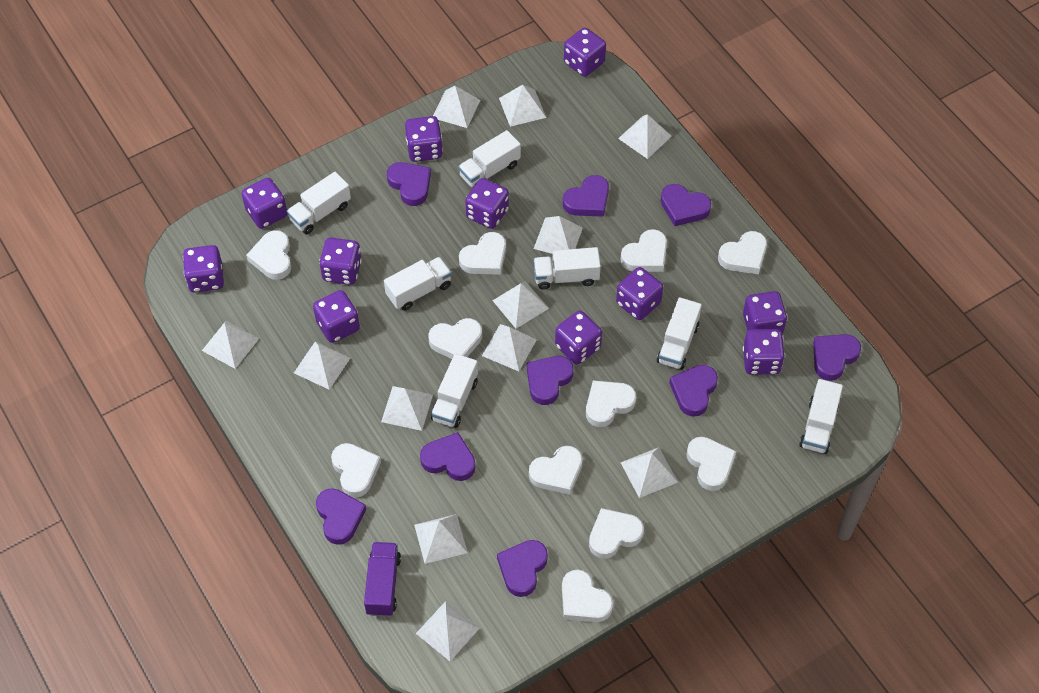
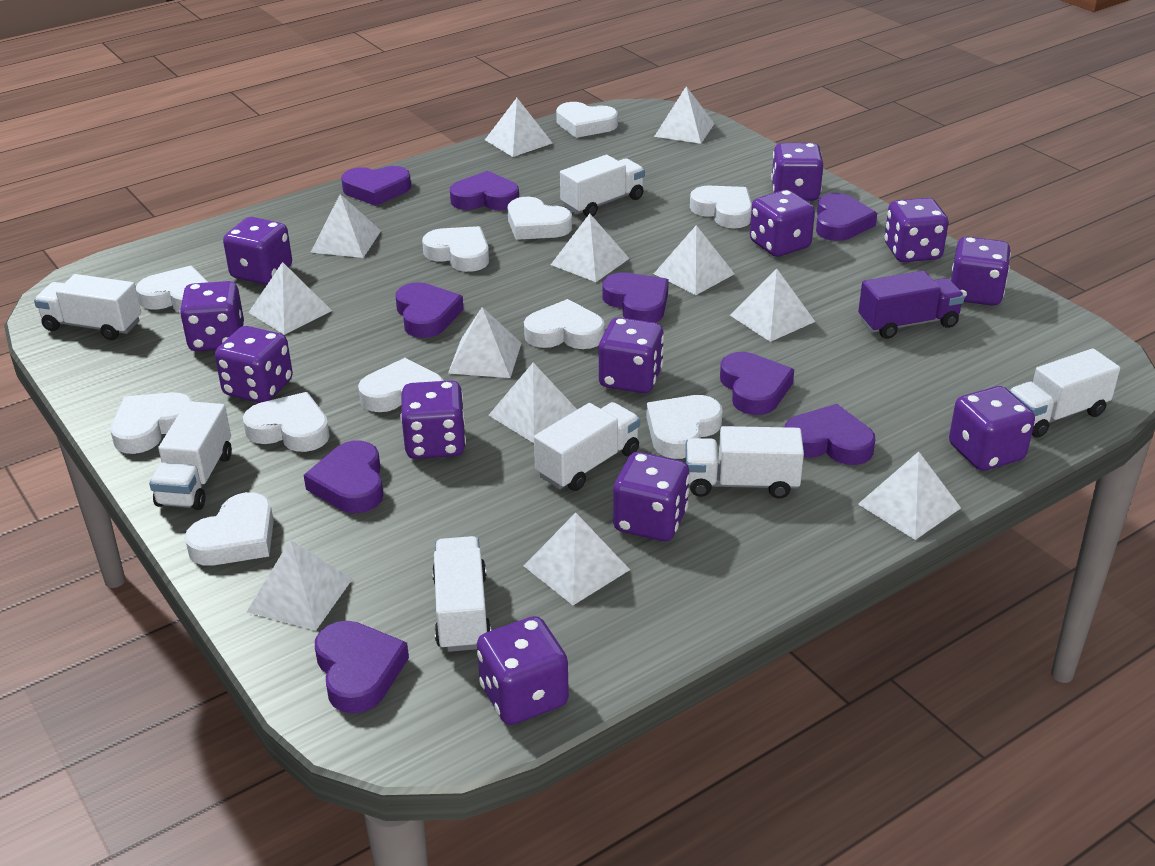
purple dice: 11 -> 12

